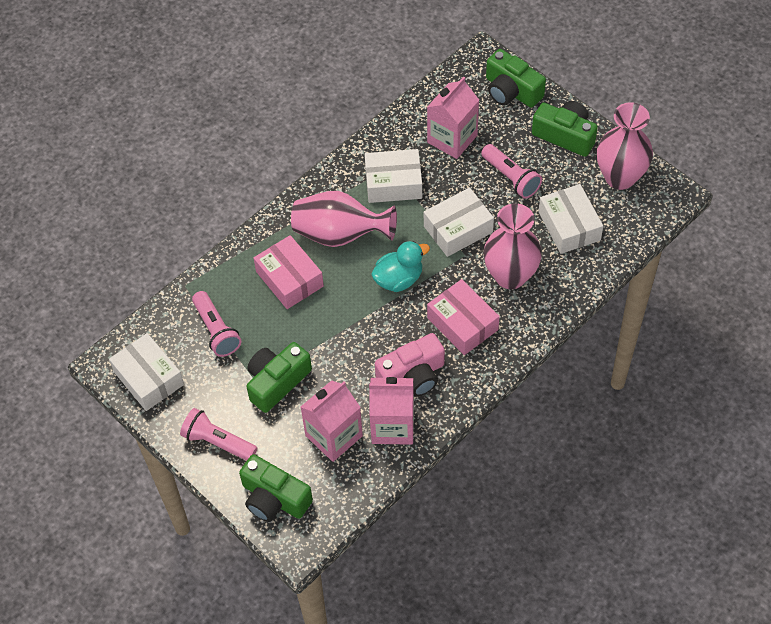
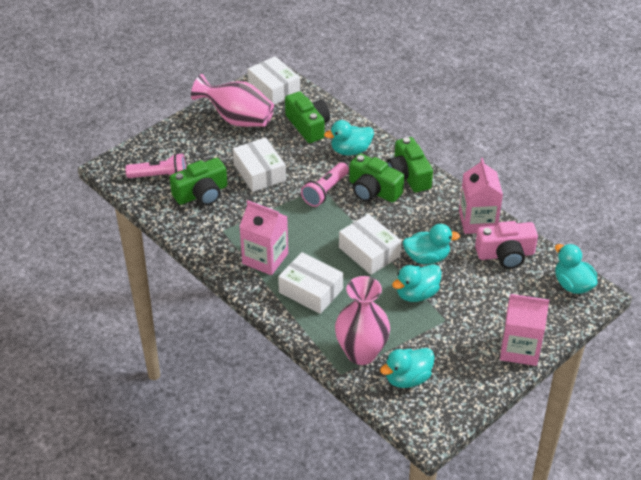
pink box: 2 -> 0
pink flashlight: 3 -> 2
pink vase: 3 -> 2
turquoise duck: 1 -> 5

